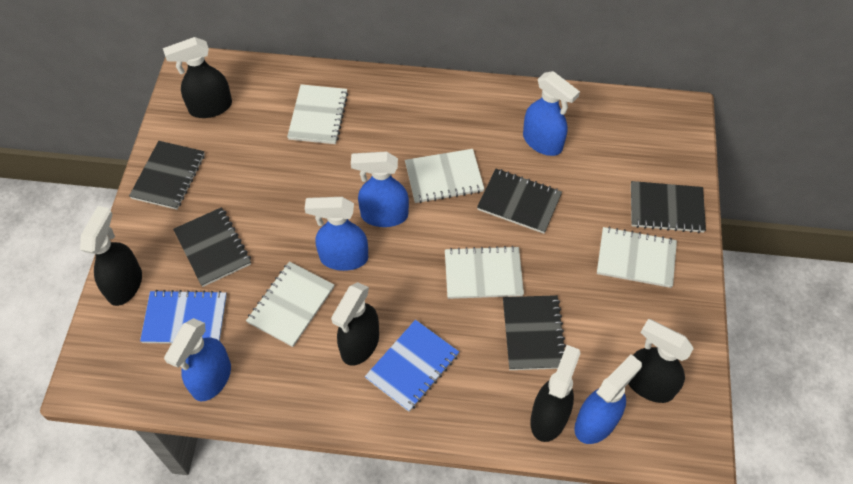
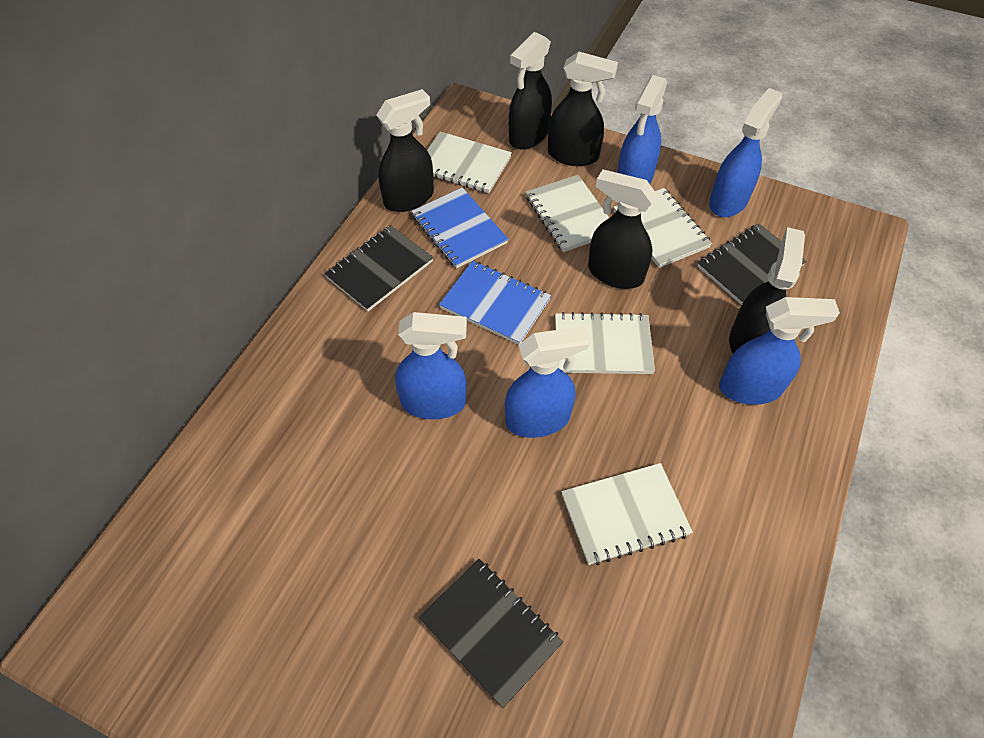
black notebook: 5 -> 3

